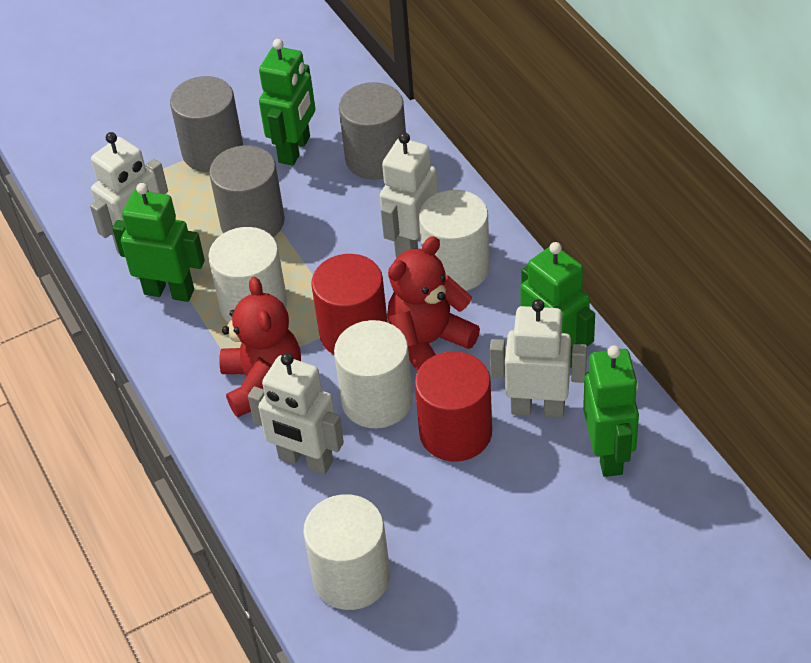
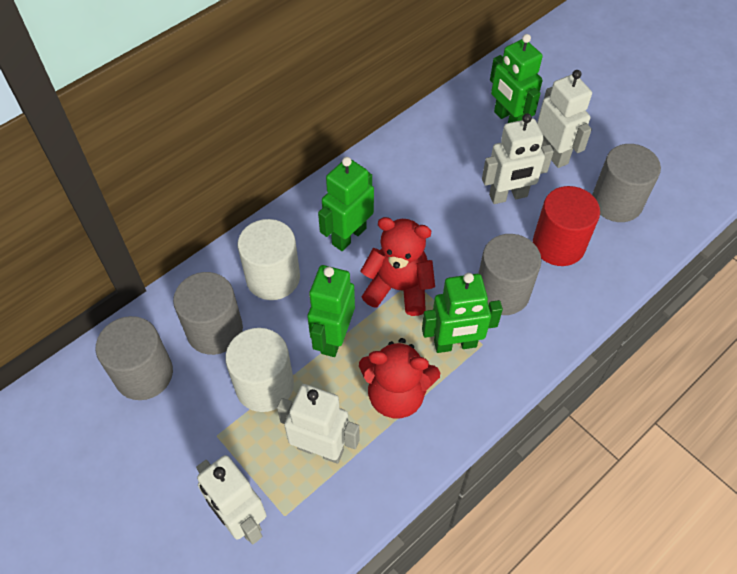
grey cylinder: 3 -> 4
red cylinder: 2 -> 1
white cylinder: 4 -> 2

